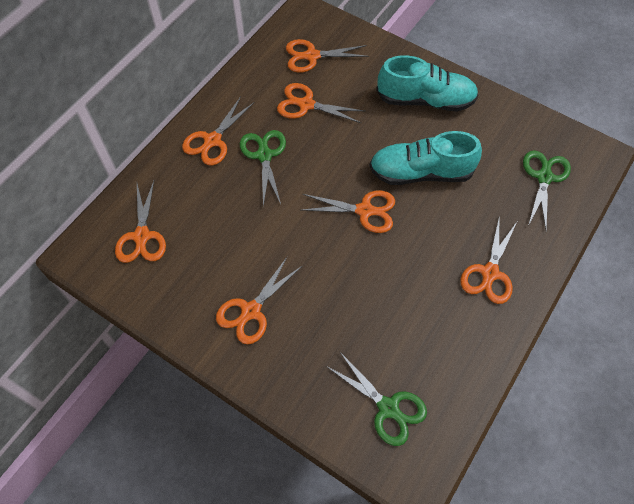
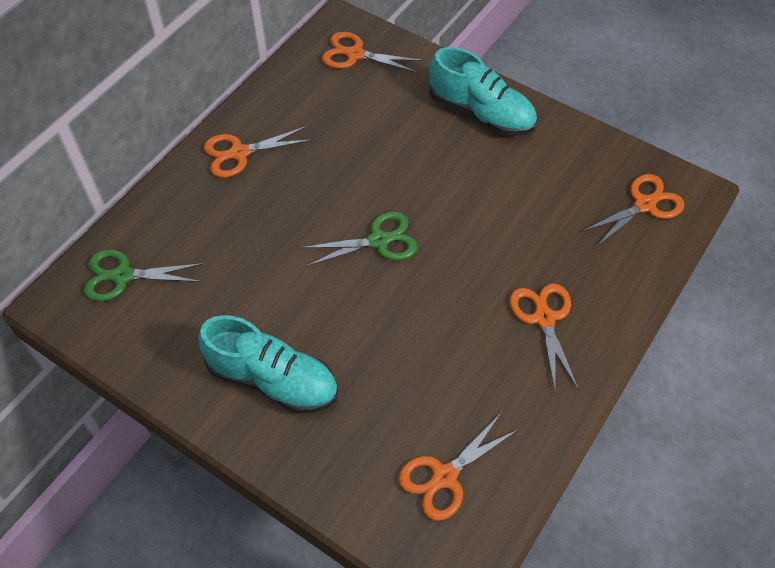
green scissors: 3 -> 2
orange scissors: 7 -> 5

